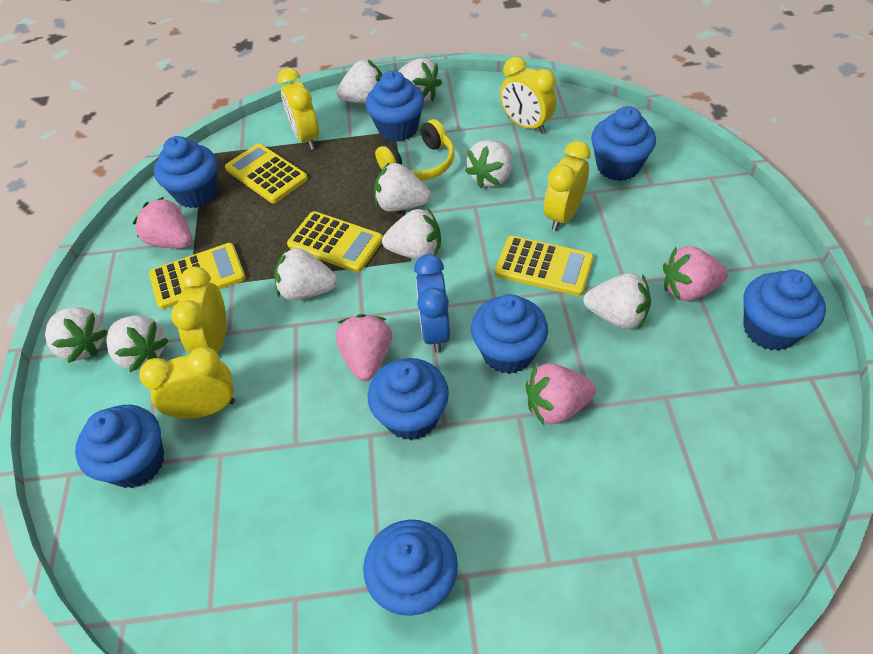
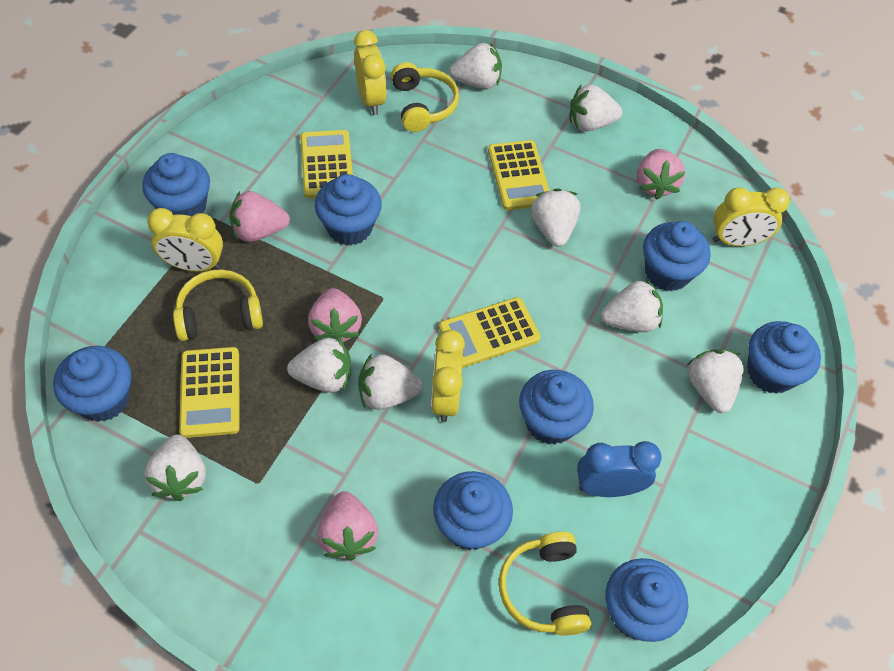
white strawberry: 9 -> 8
yellow clock: 5 -> 4
yellow headphones: 1 -> 3

